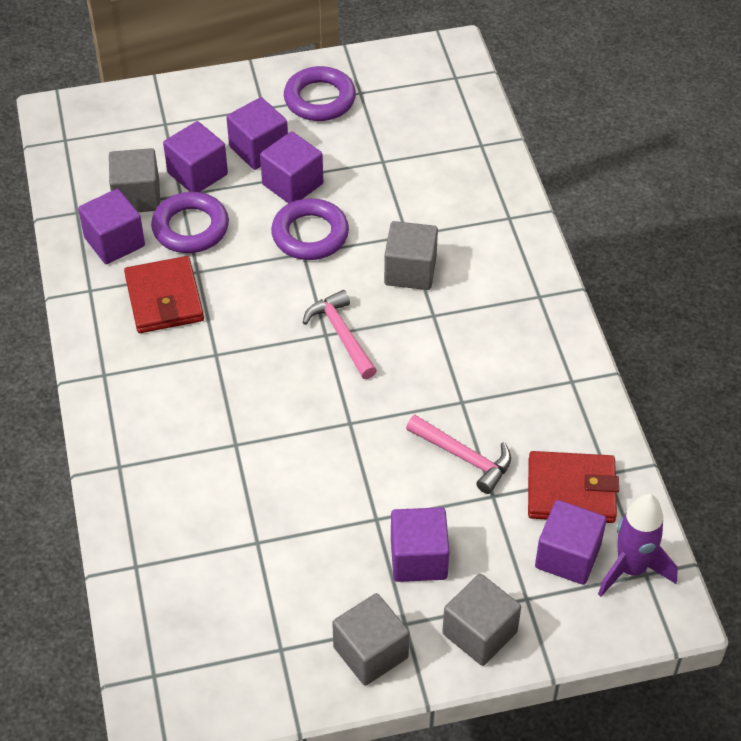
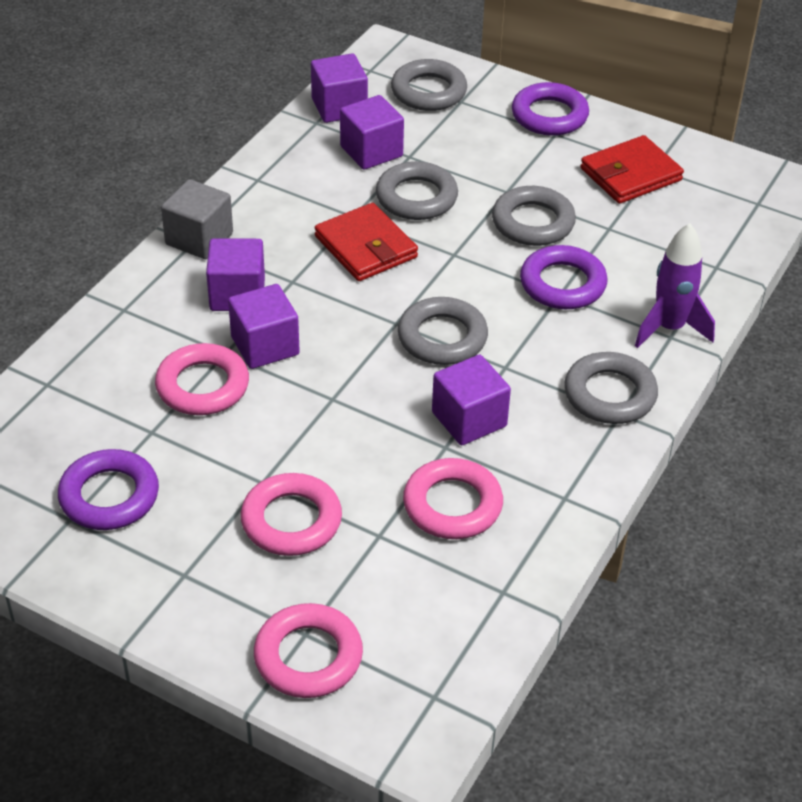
grey cube: 4 -> 1
grey ring: 0 -> 5
pink hammer: 2 -> 0
pink ring: 0 -> 4
purple cube: 6 -> 5

